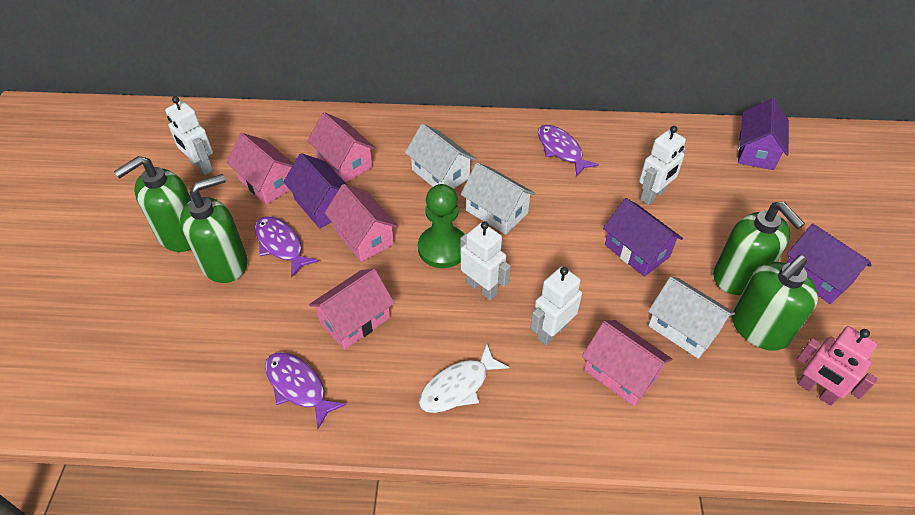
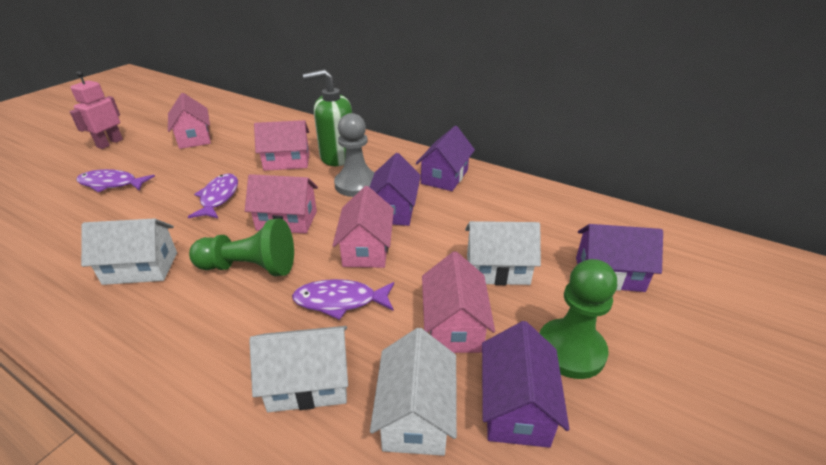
green pawn: 1 -> 2
green soap dispenser: 4 -> 1
grey pawn: 0 -> 1
white fish: 1 -> 0
white house: 3 -> 4
white robot: 4 -> 0

